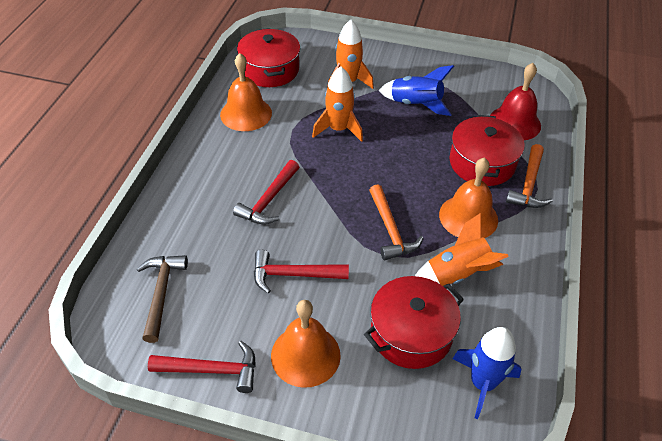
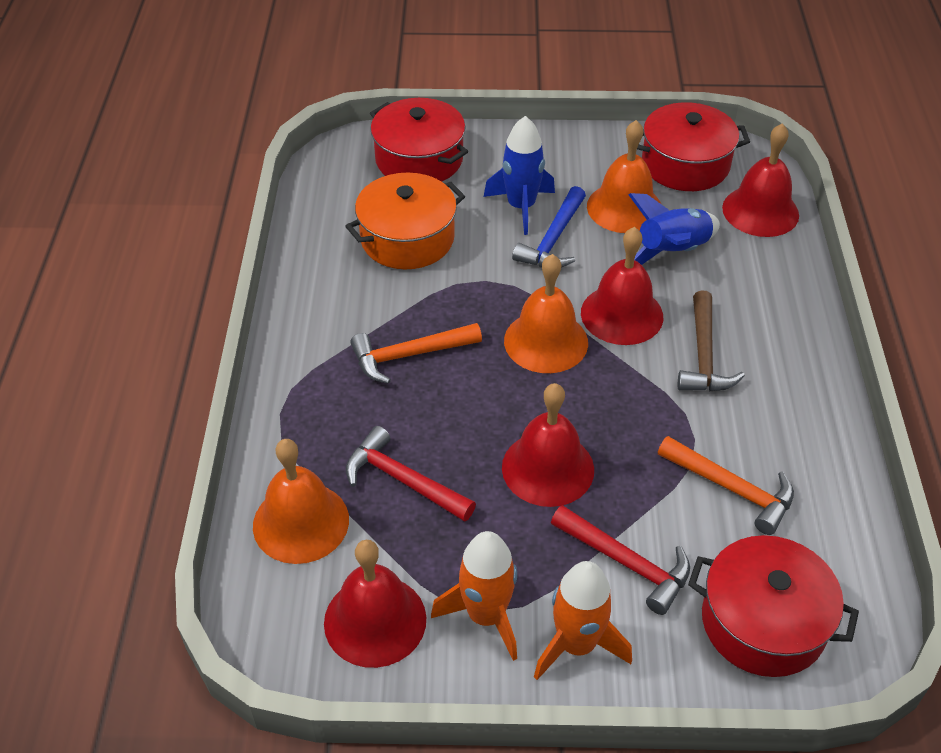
blue hammer: 0 -> 1
orange pot: 0 -> 1
orange rocket: 3 -> 2
red bell: 1 -> 4
red hammer: 3 -> 2

